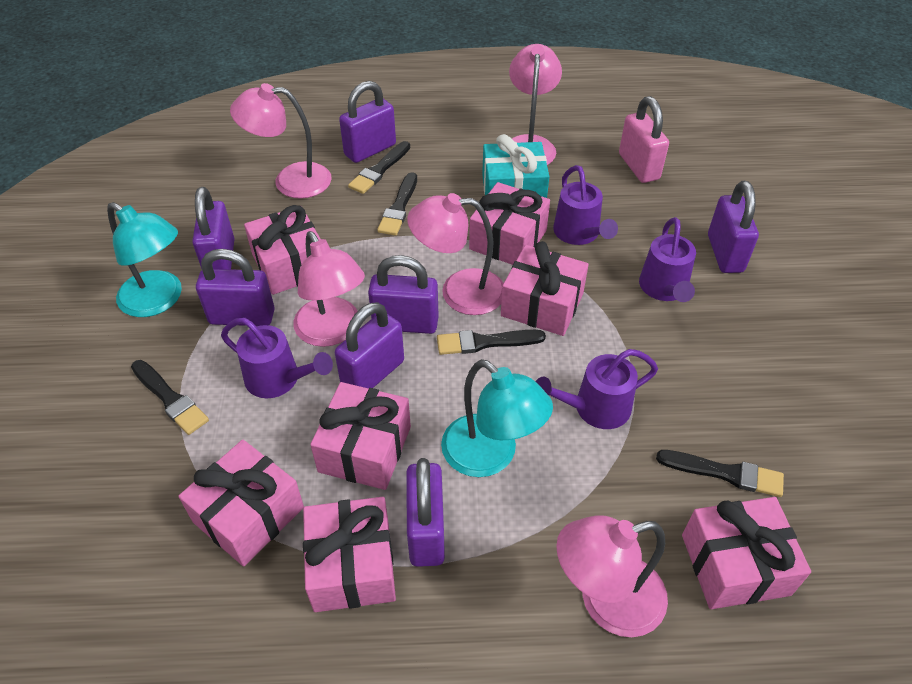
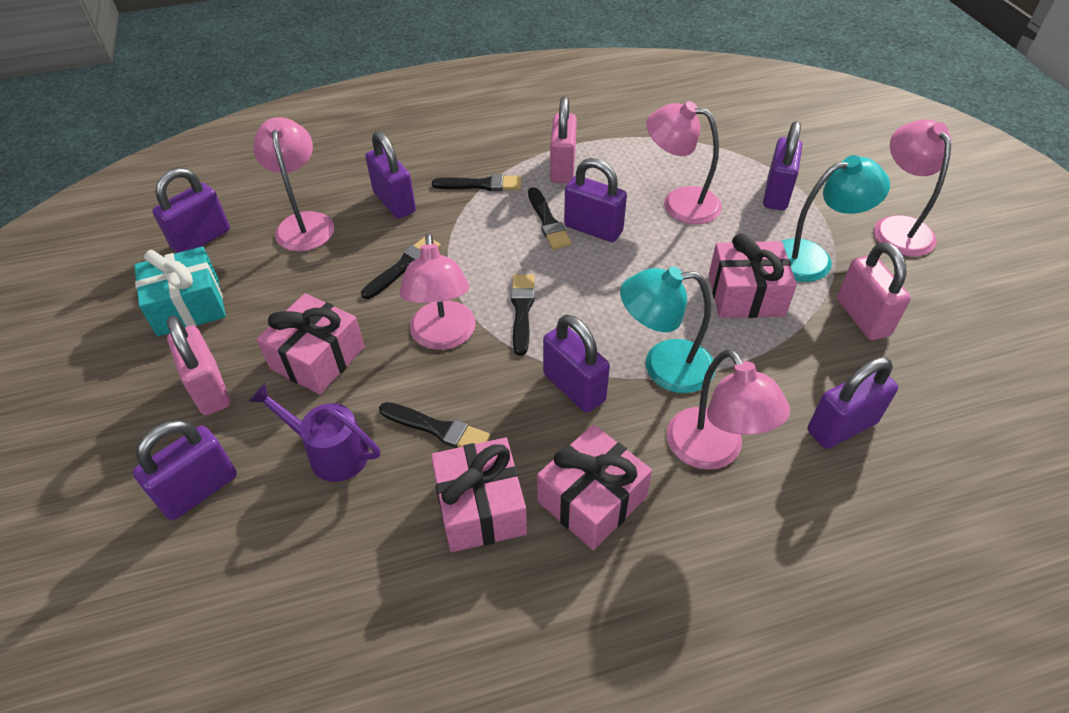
pink gift: 7 -> 4
pink padlock: 1 -> 3
purple watering can: 4 -> 1

